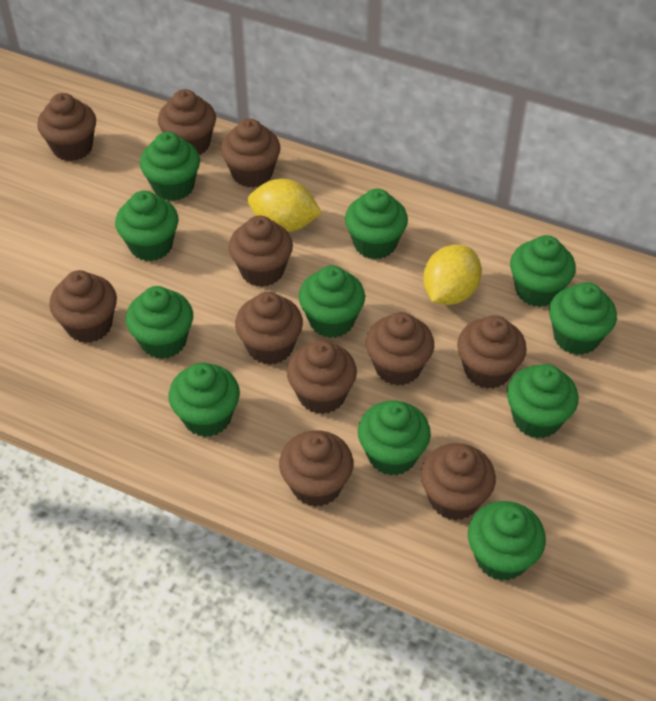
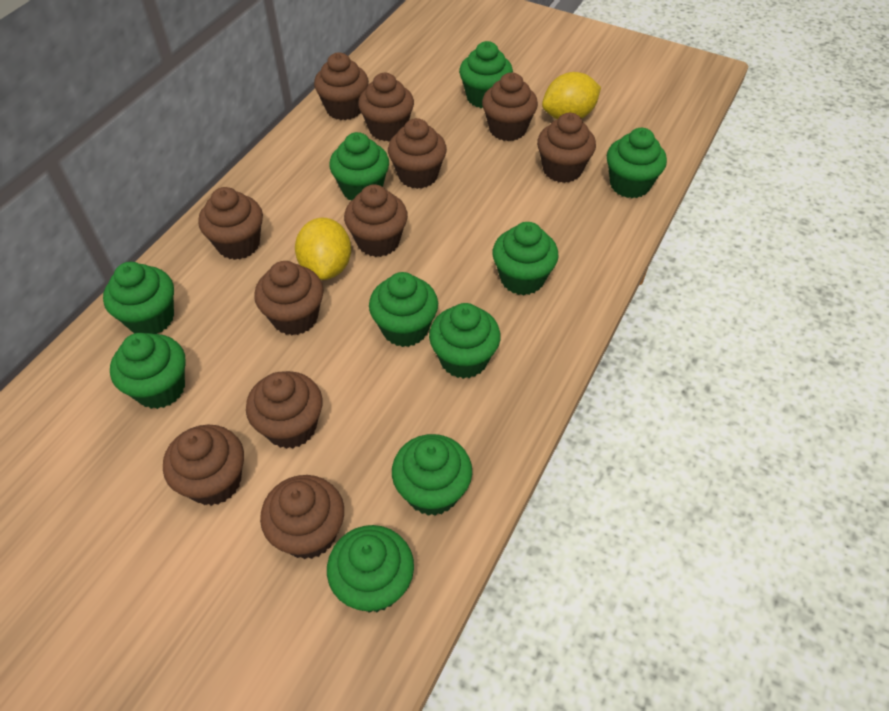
green cupcake: 11 -> 10

